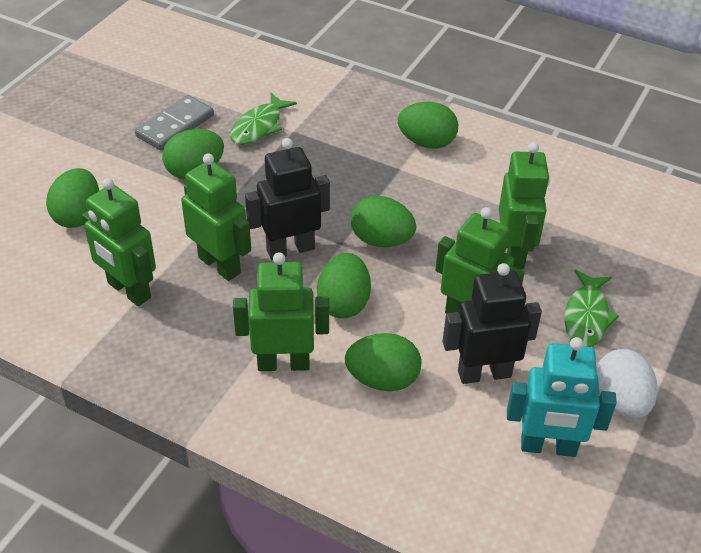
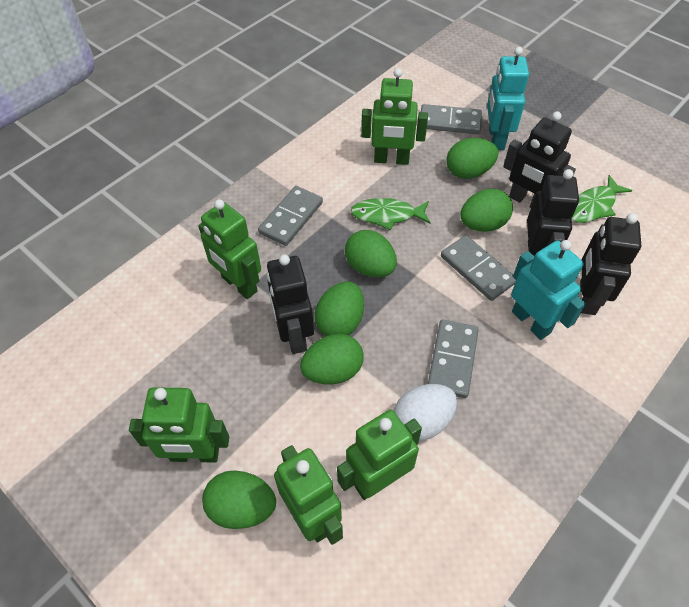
black robot: 2 -> 4
grey domino: 1 -> 4
turquoise robot: 1 -> 2

